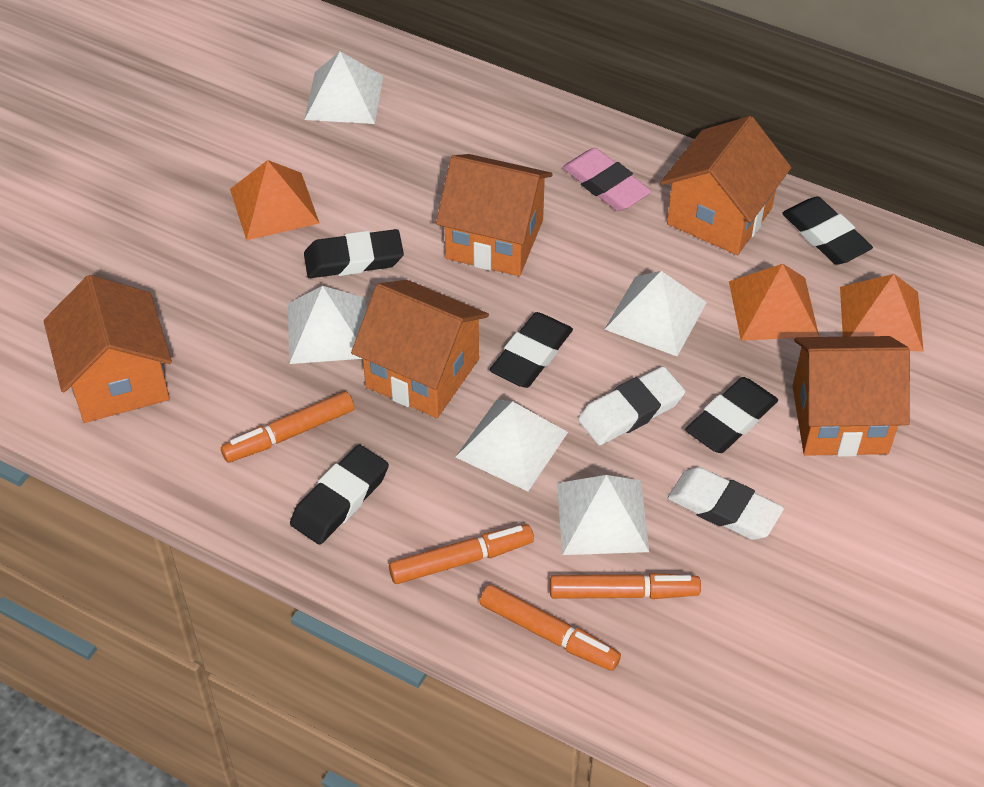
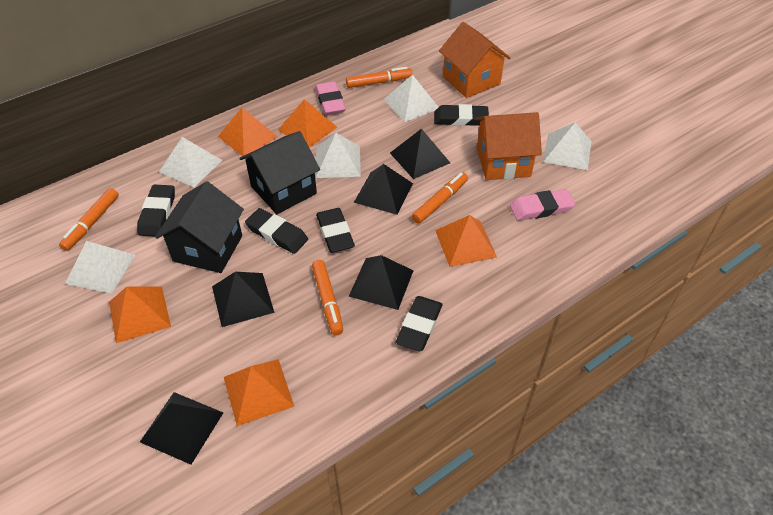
black house: 0 -> 2
black pyramid: 0 -> 5
orange house: 5 -> 2
orange pyramid: 3 -> 5
pink eraser: 1 -> 2
white eraser: 2 -> 0

